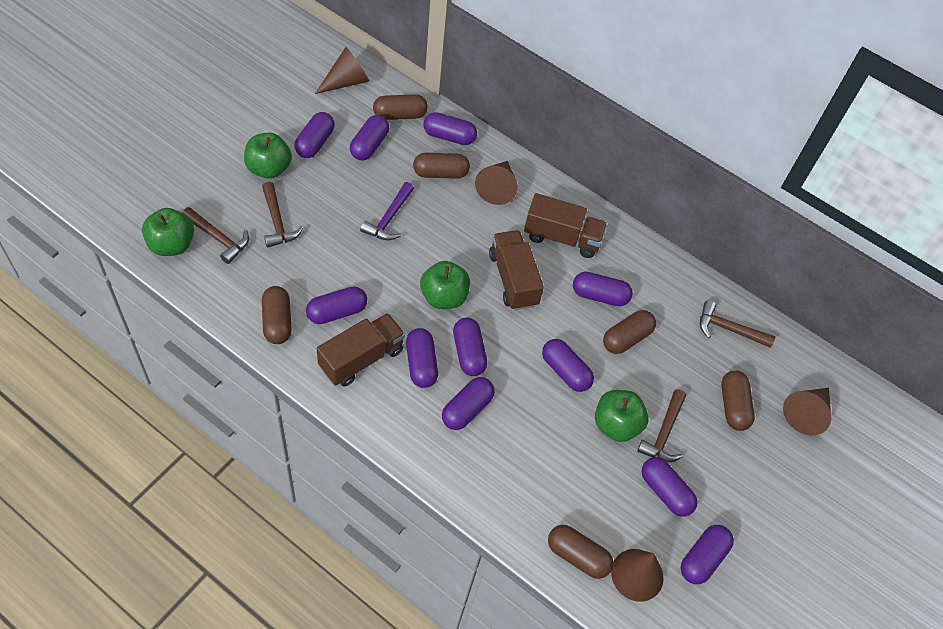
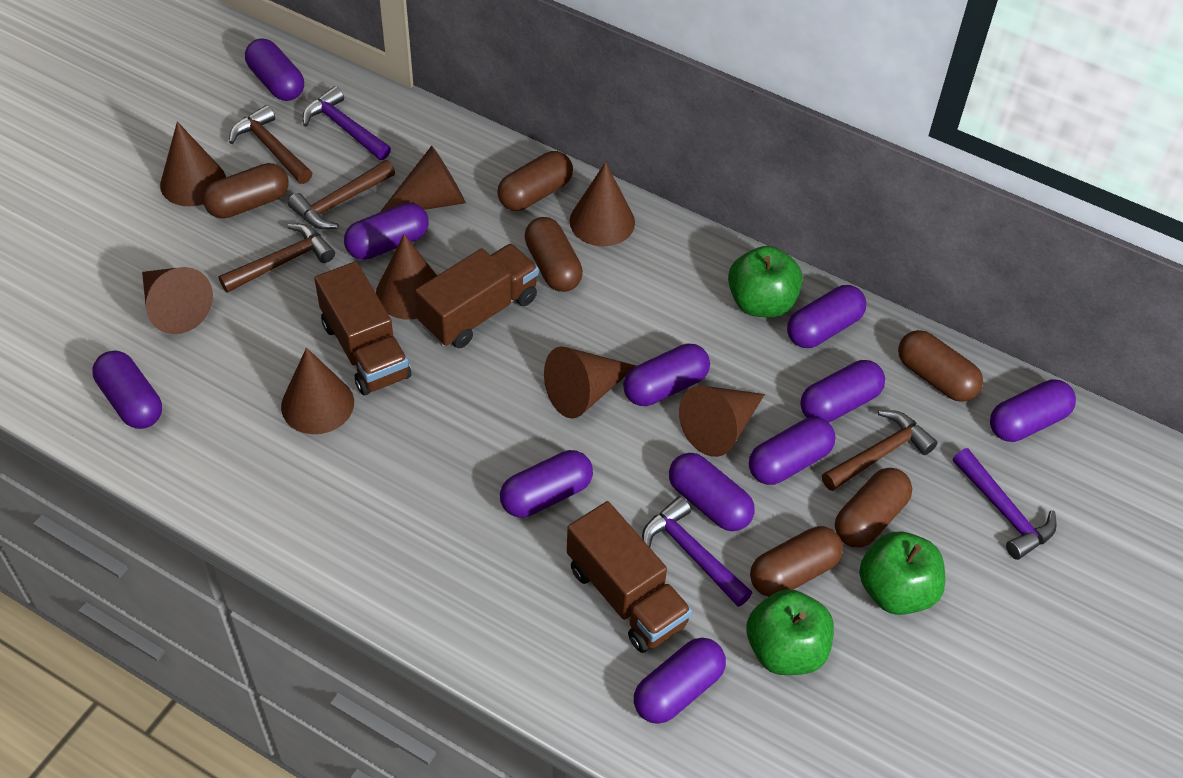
brown cone: 4 -> 8
green apple: 4 -> 3
purple hammer: 1 -> 3

